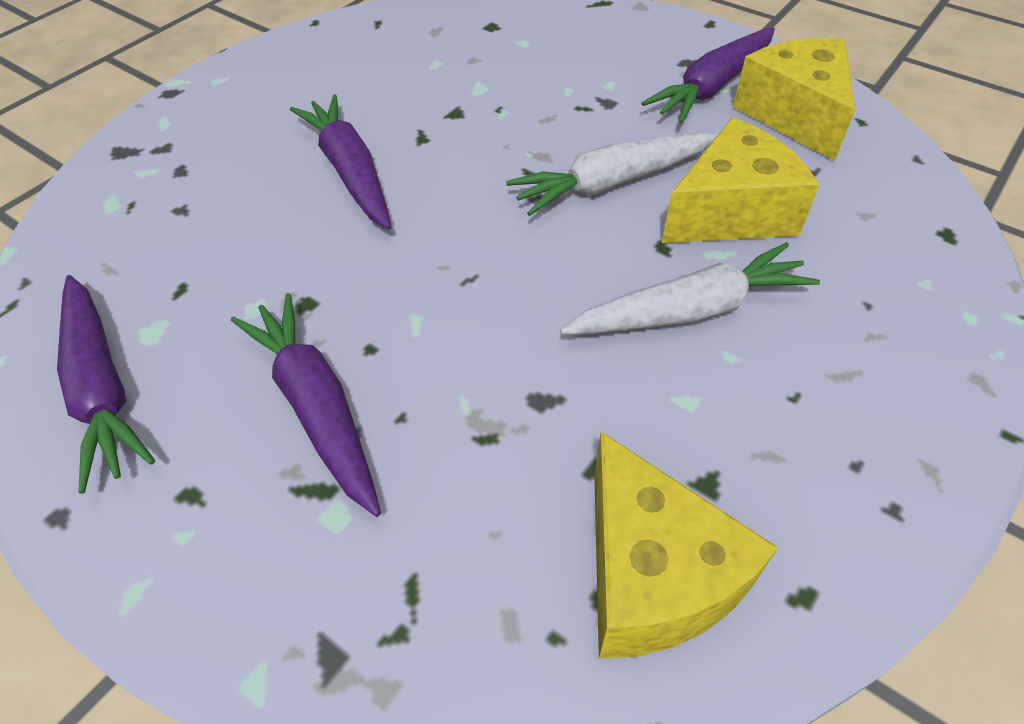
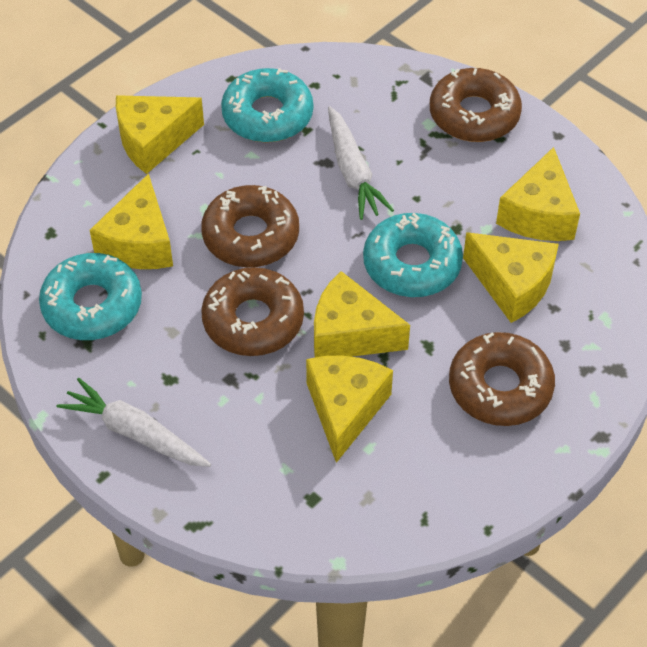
brown donut: 0 -> 4
purple carrot: 4 -> 0
turquoise donut: 0 -> 3
yellow cheese: 3 -> 6

